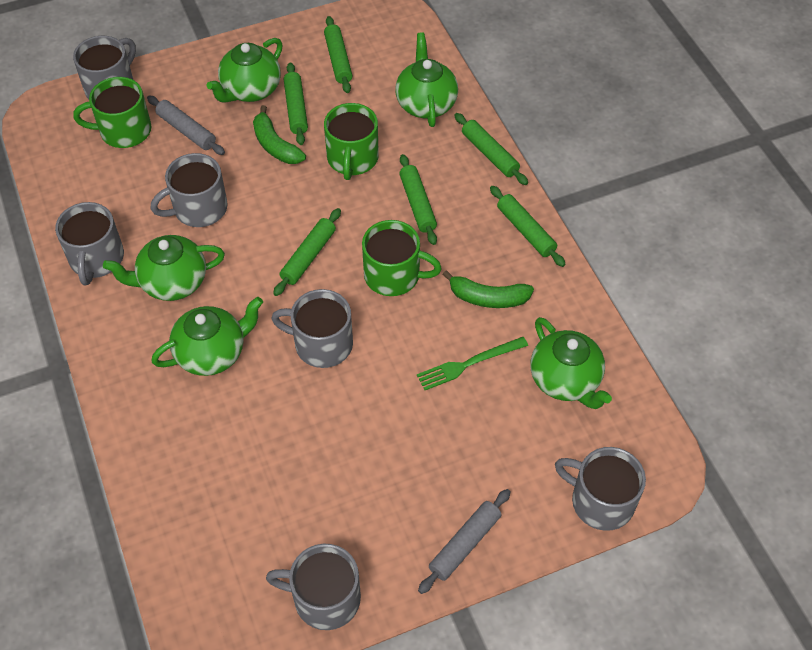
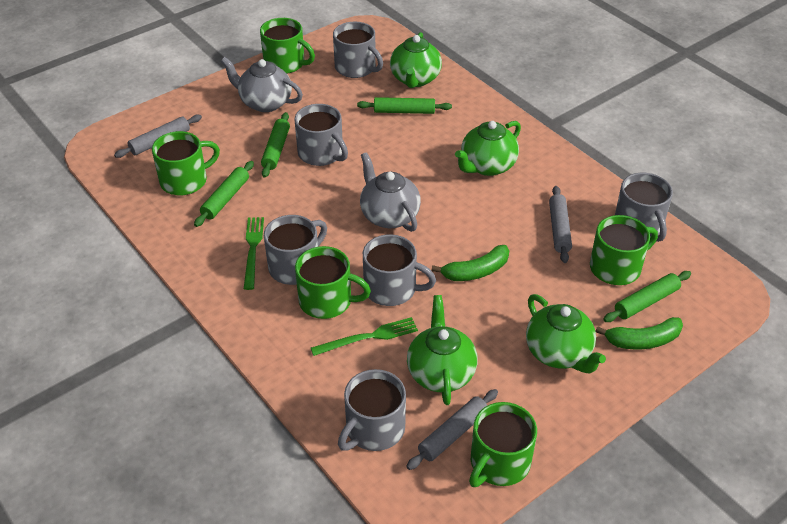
green fork: 1 -> 2
green mug: 3 -> 5
green rolling pin: 6 -> 4
green teapot: 5 -> 4
grey rolling pin: 2 -> 3
grey teapot: 0 -> 2

